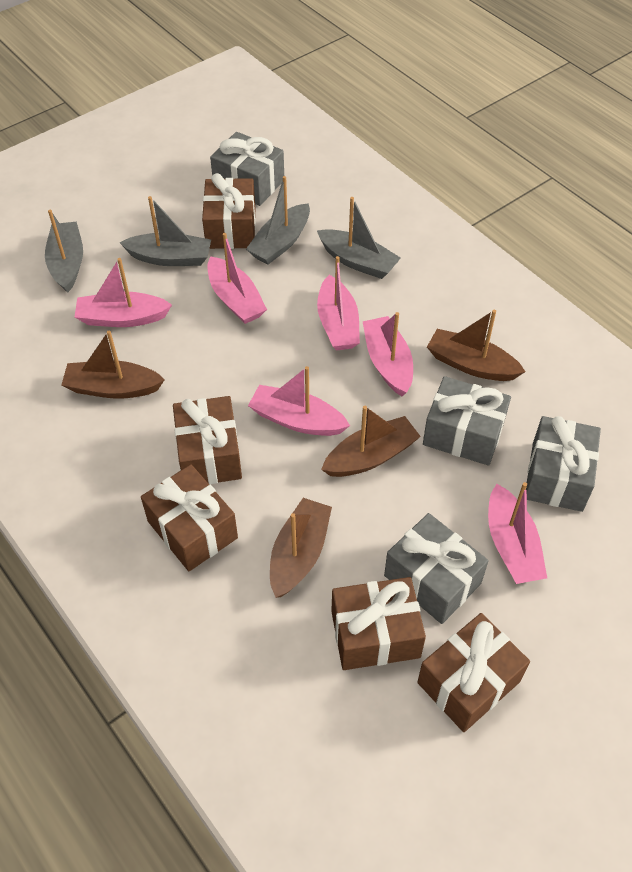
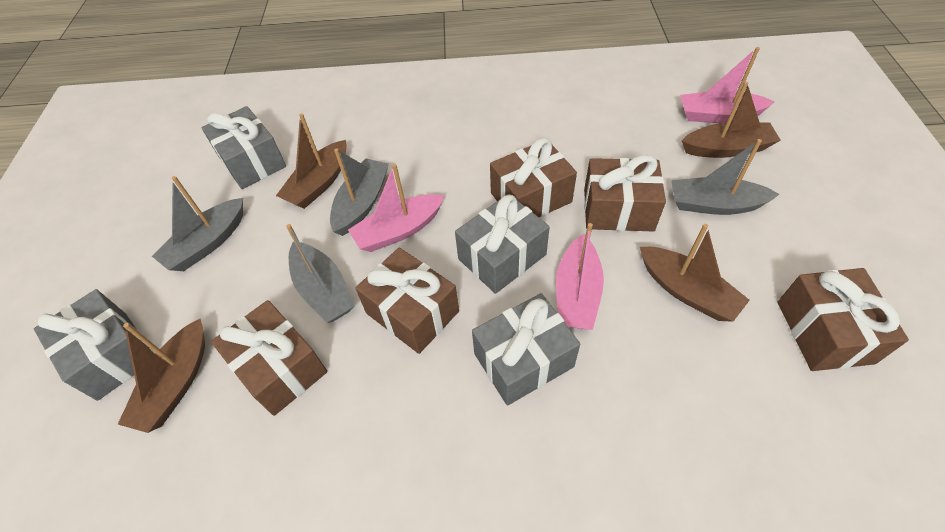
pink boat: 6 -> 3

